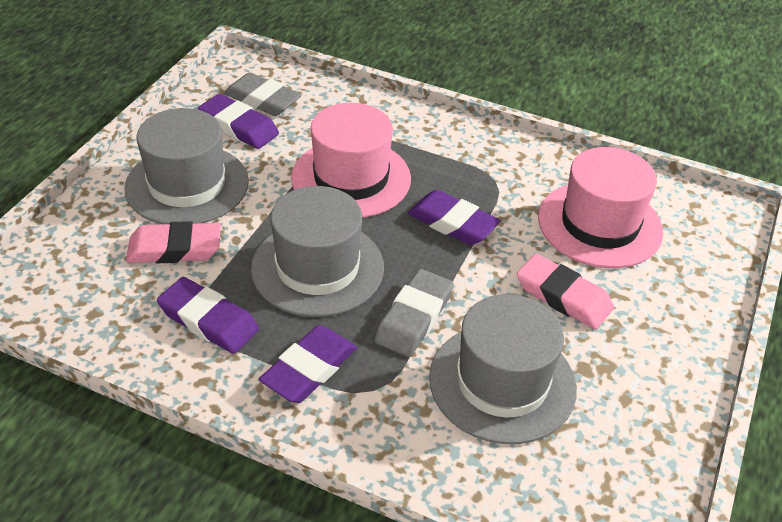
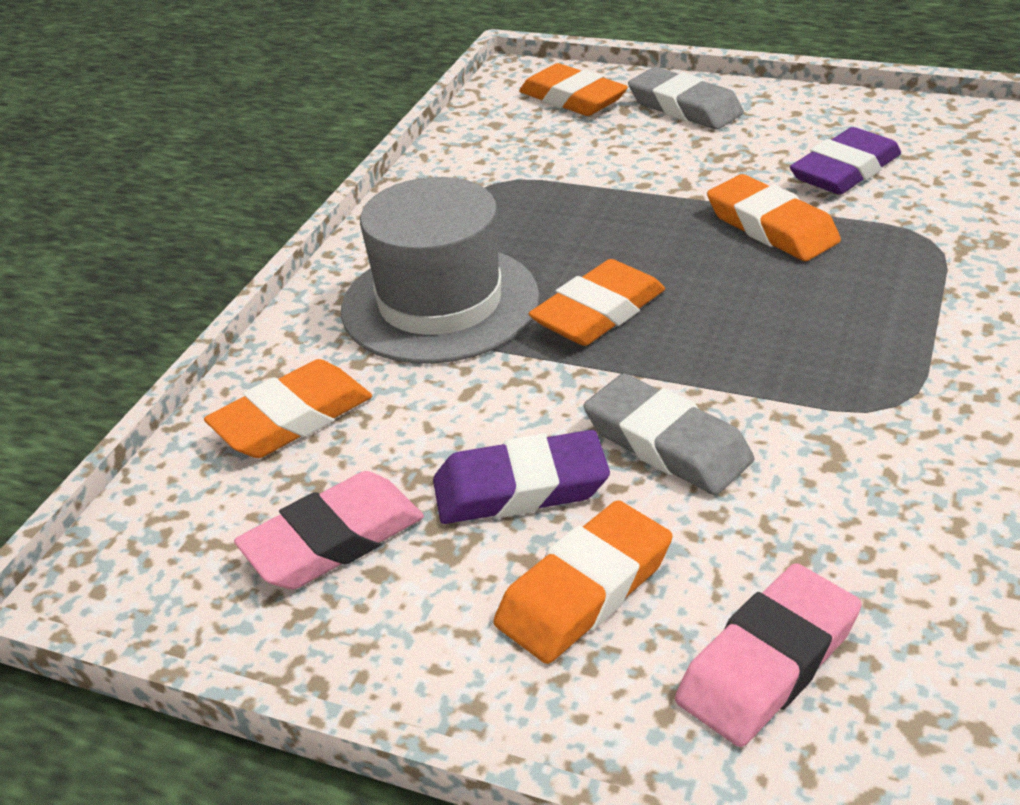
grey hat: 3 -> 1
orange eraser: 0 -> 5
pink hat: 2 -> 0
purple eraser: 4 -> 2

